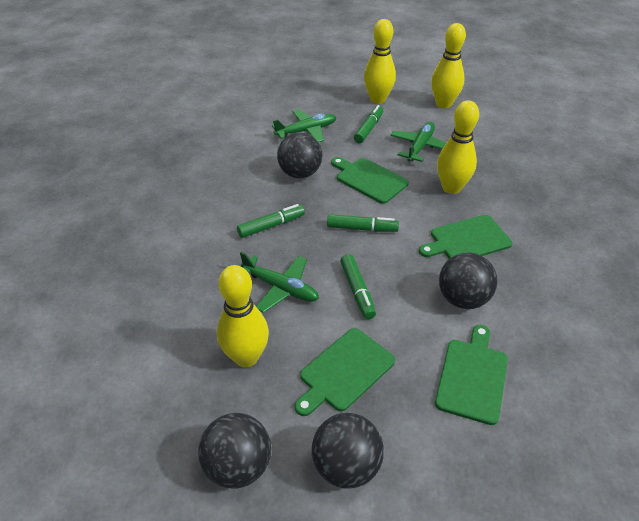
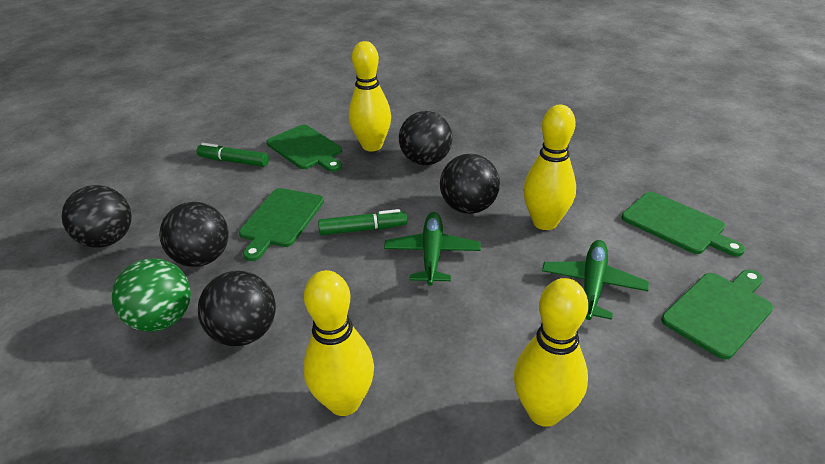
black ball: 4 -> 5
green ball: 0 -> 1
green marker: 4 -> 2
green plane: 3 -> 2

